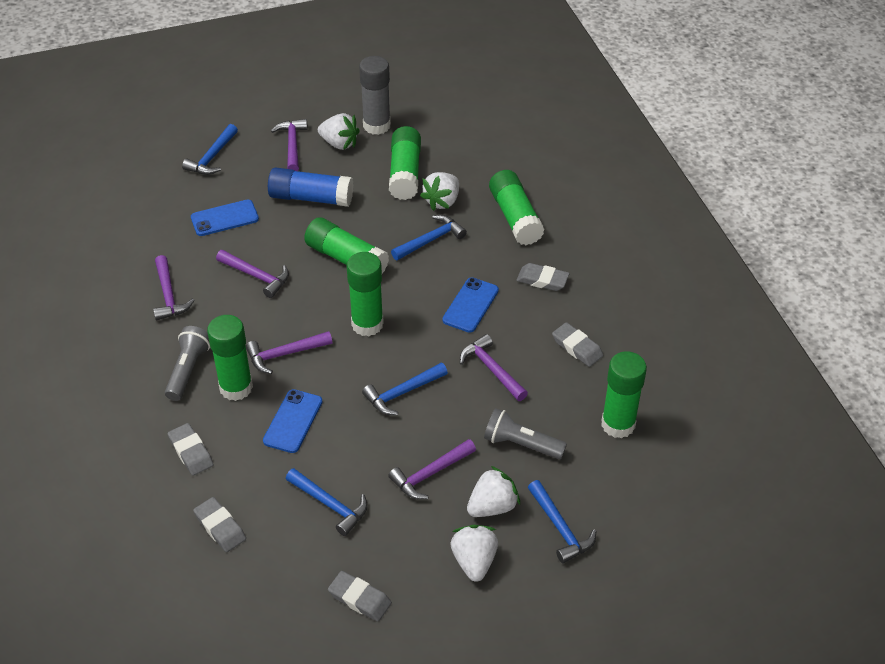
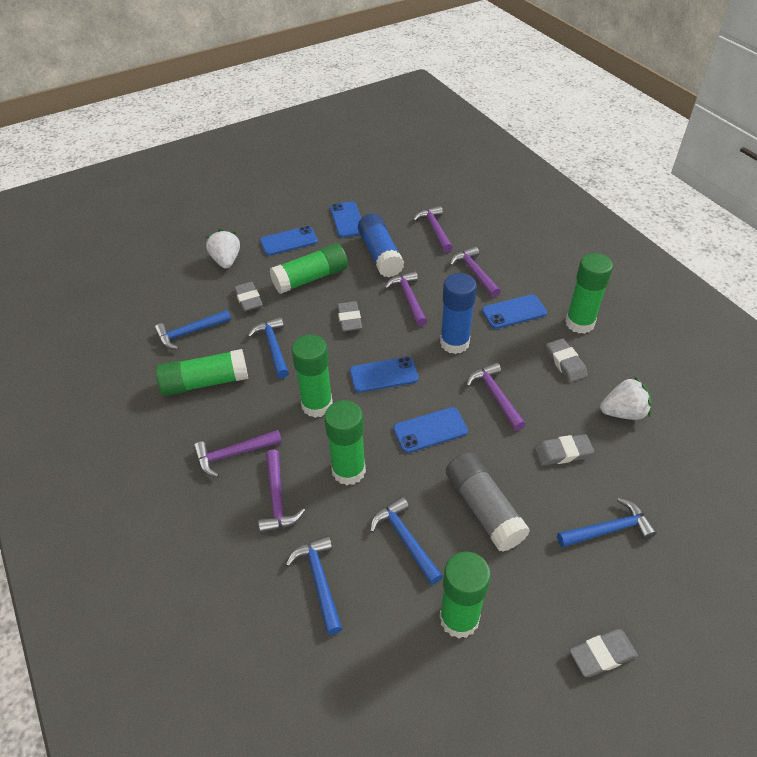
blue glue stick: 1 -> 2
blue phone: 3 -> 5
grey flashlight: 2 -> 0
white strawberry: 4 -> 2

